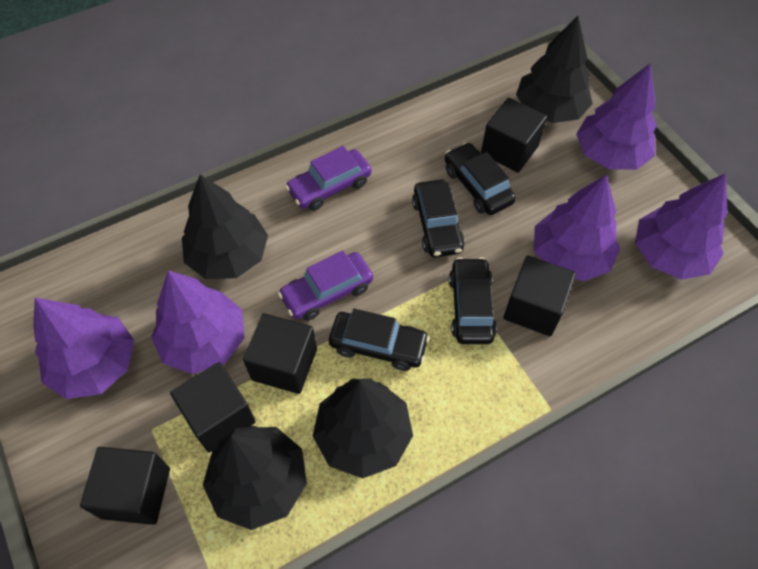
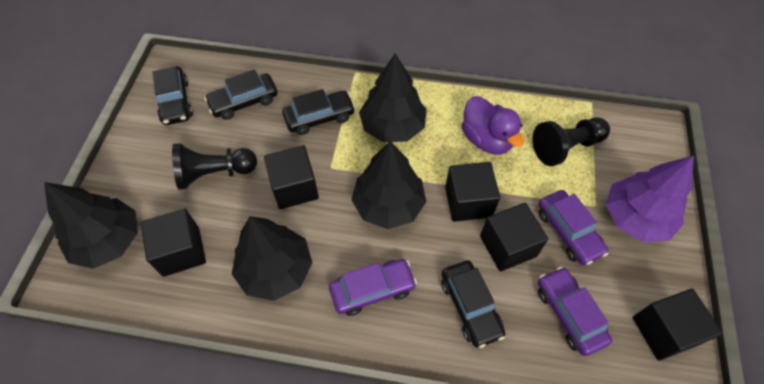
black pawn: 0 -> 2
purple car: 2 -> 3
purple duck: 0 -> 1
purple tree: 5 -> 1

